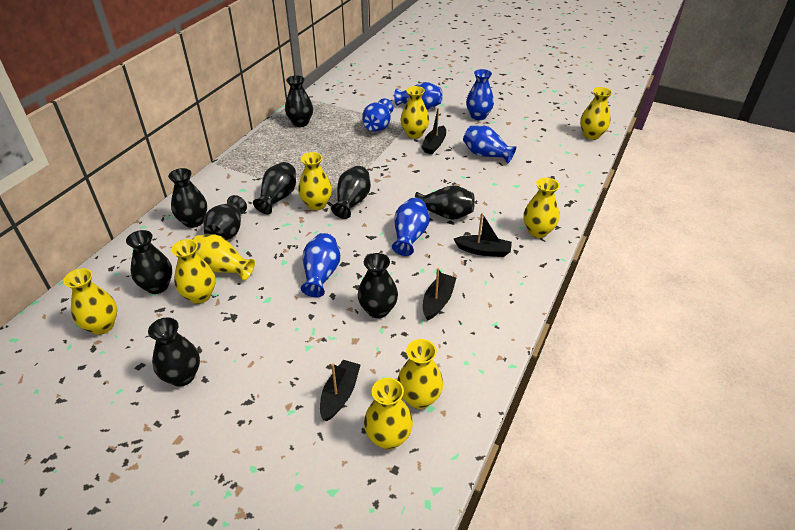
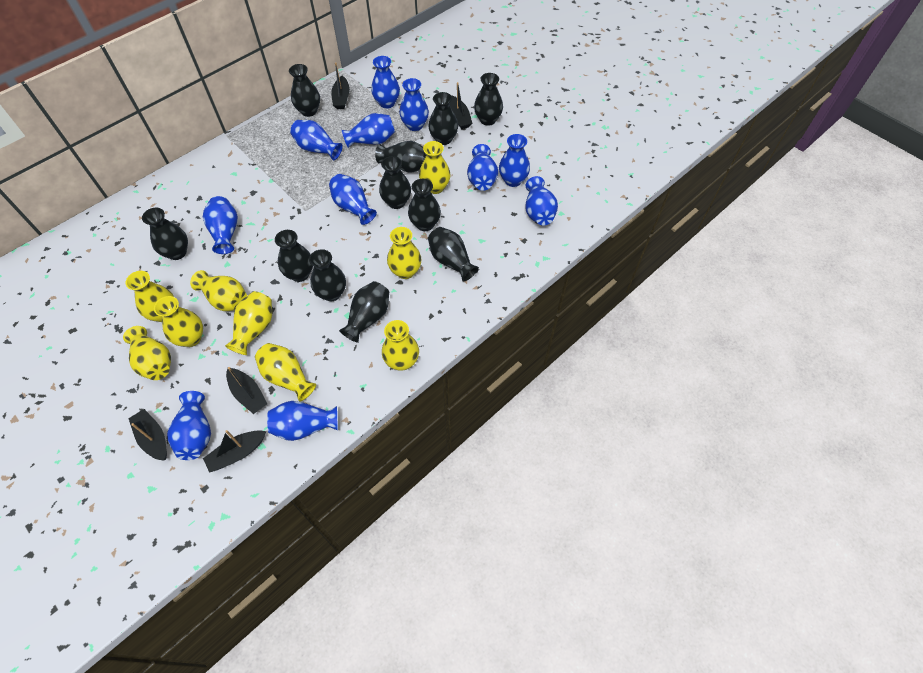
black boat: 4 -> 5
black vase: 9 -> 11
blue vase: 6 -> 11

